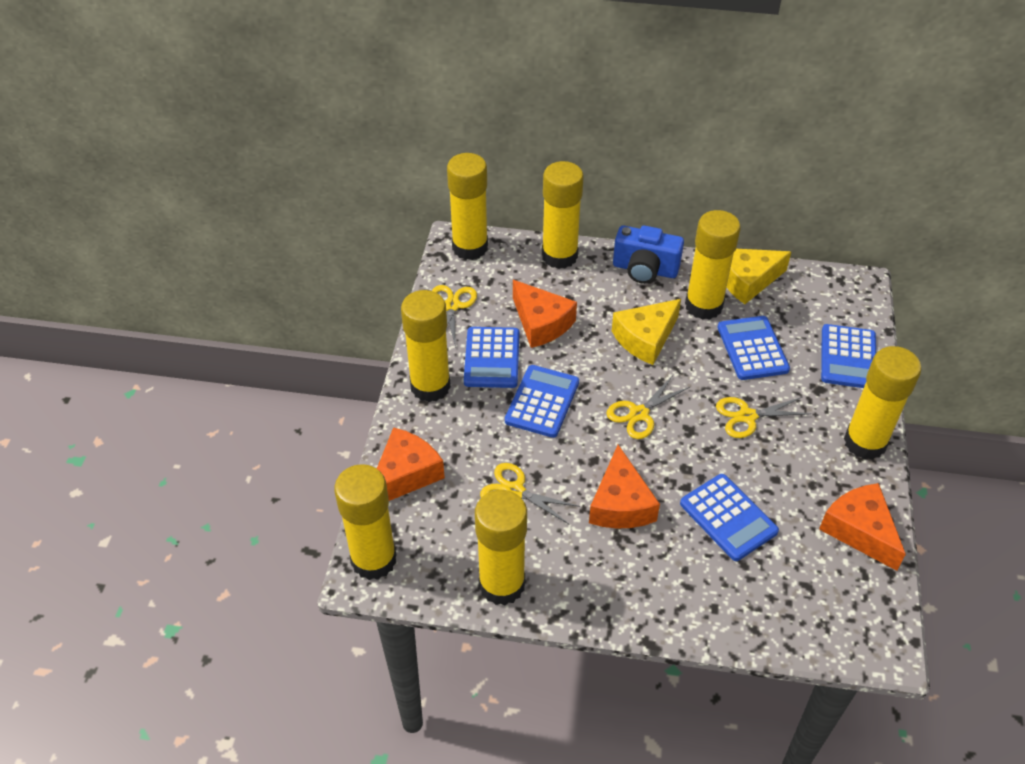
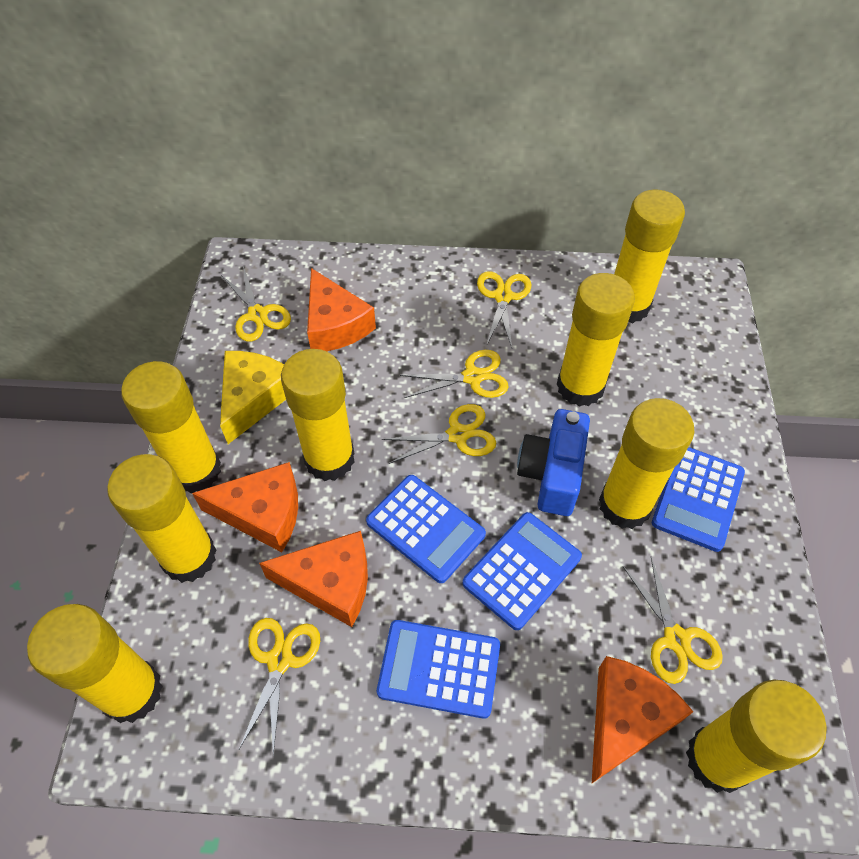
blue calculator: 5 -> 4
yellow cheese: 2 -> 1
yellow glue stick: 7 -> 8
yellow scissors: 4 -> 6

